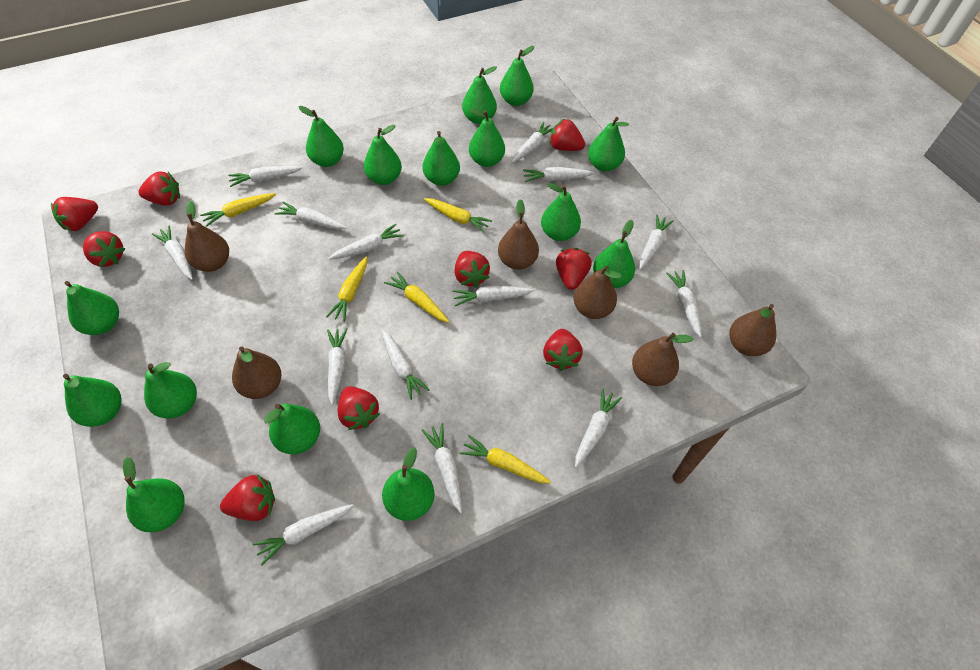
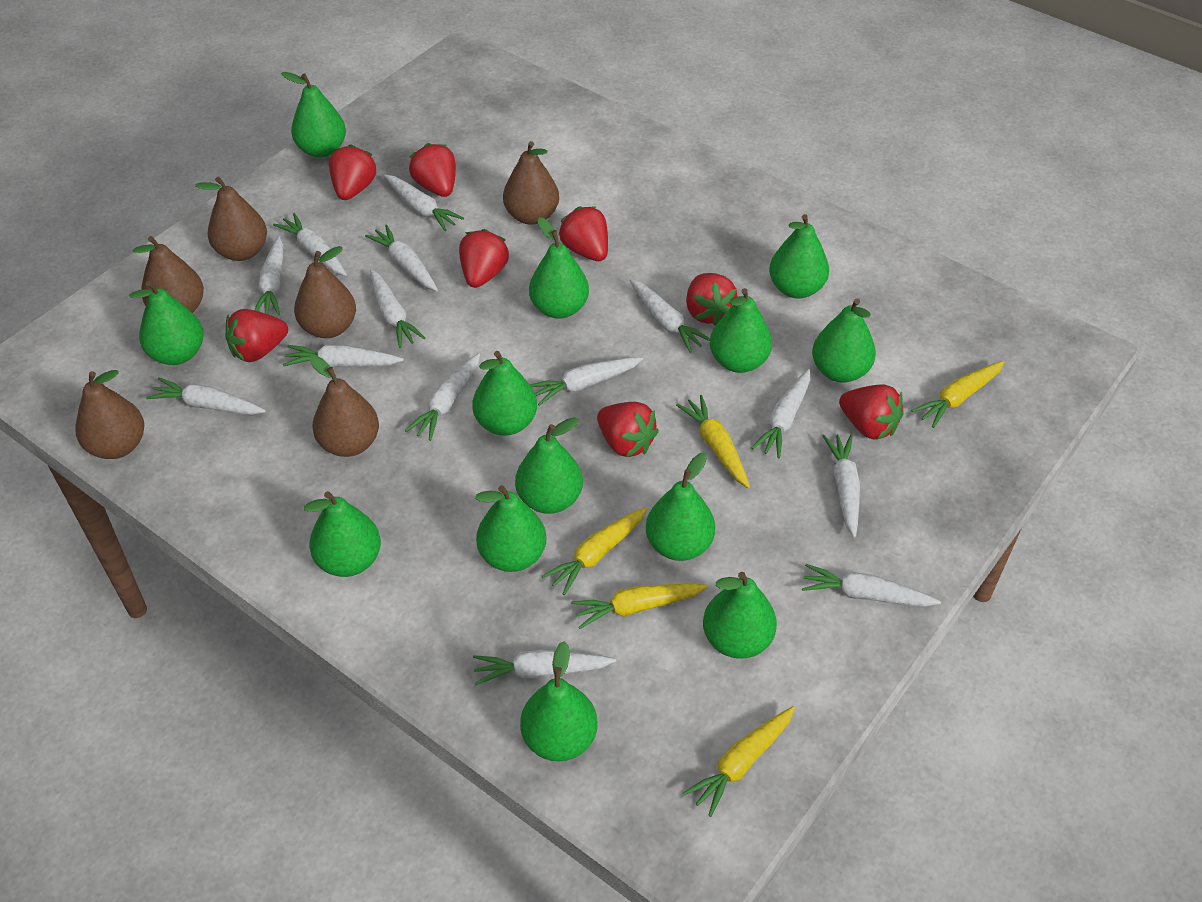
green pear: 15 -> 13
red strawberry: 9 -> 8

